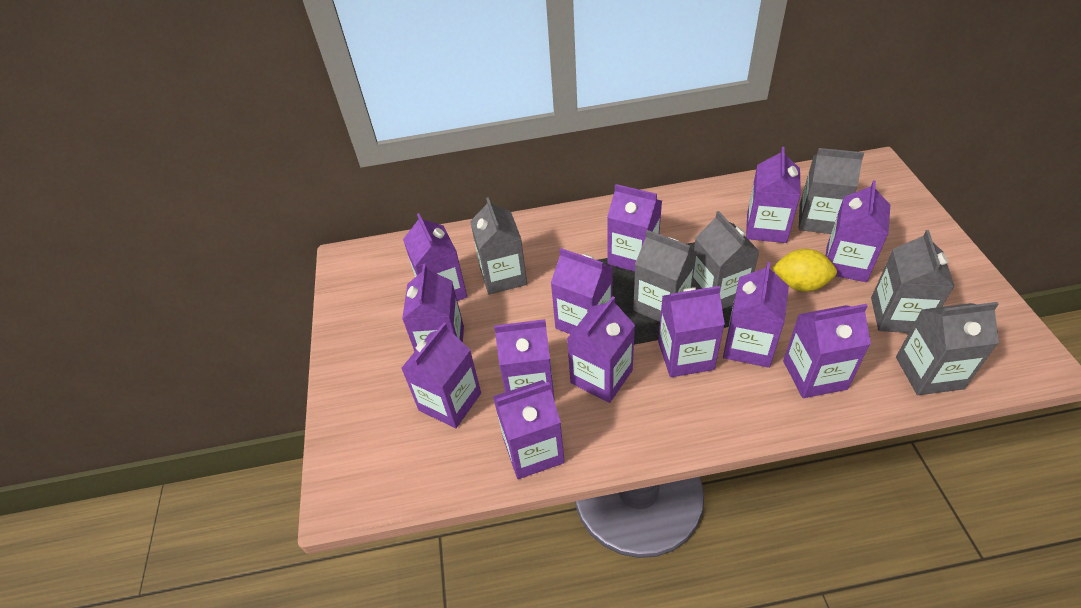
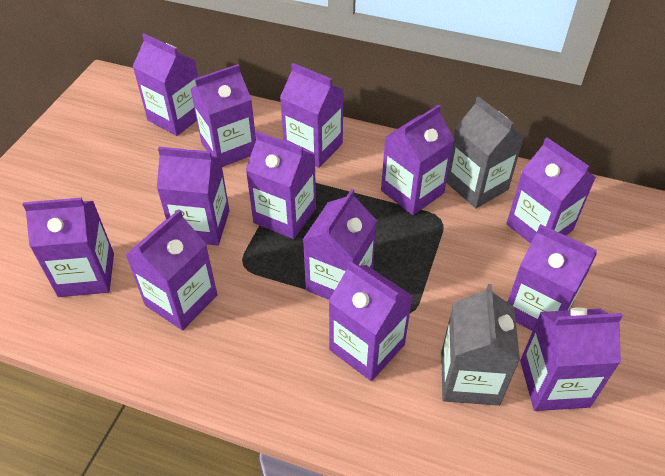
grey carton: 6 -> 2
yellow lemon: 1 -> 0

